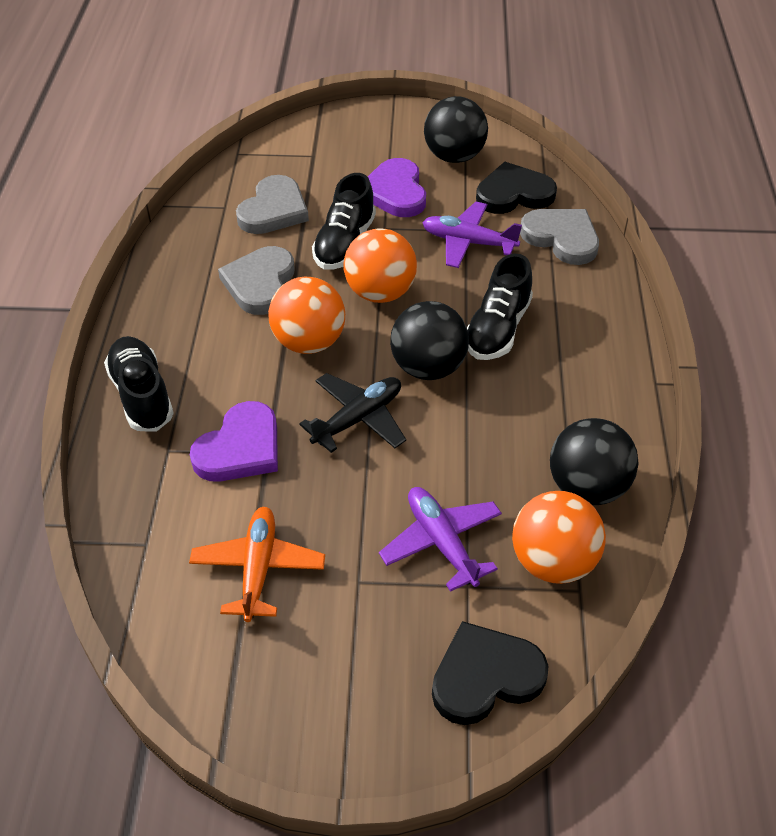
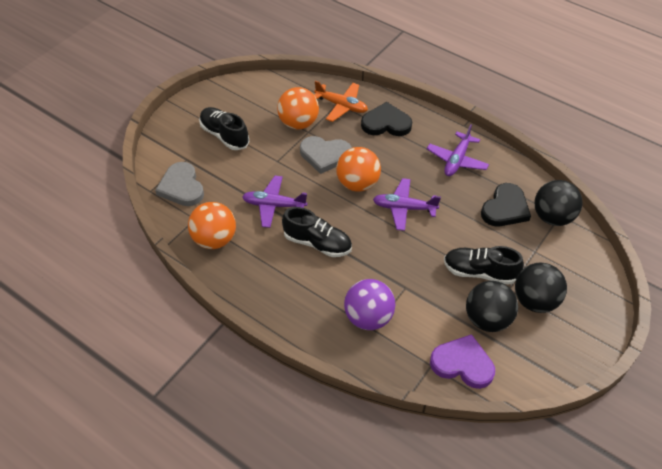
black plane: 1 -> 0
grey heart: 3 -> 2
purple ball: 0 -> 1
purple heart: 2 -> 1
purple plane: 2 -> 3

